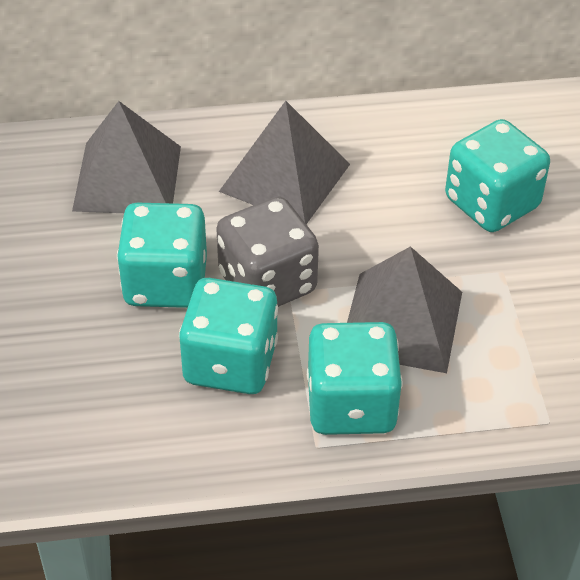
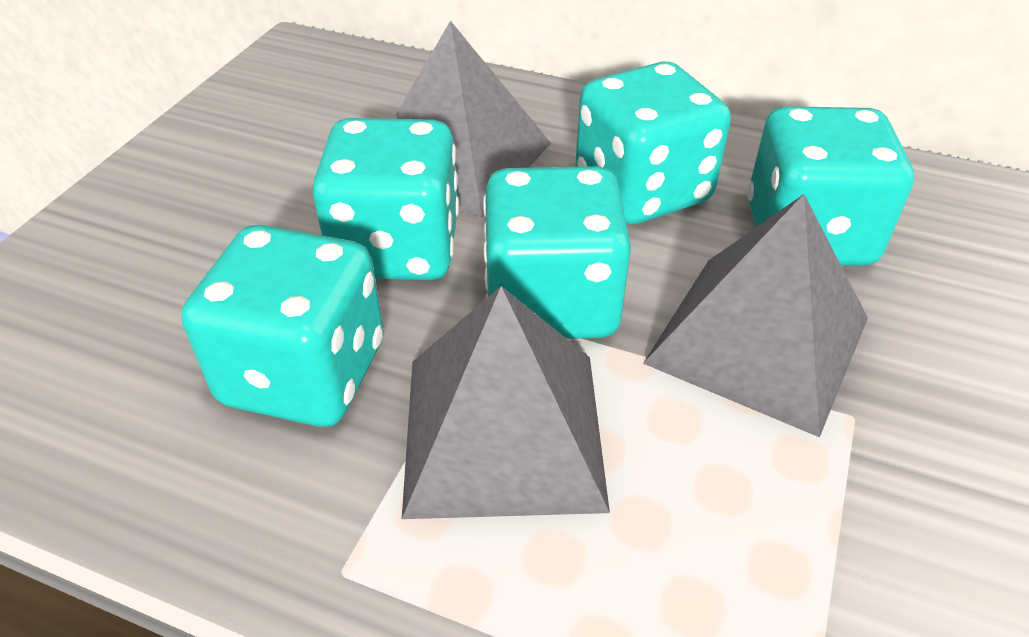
grey dice: 1 -> 0
turquoise dice: 4 -> 5

